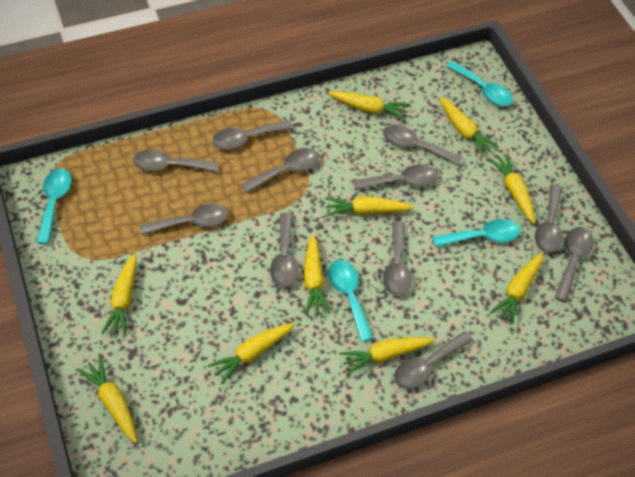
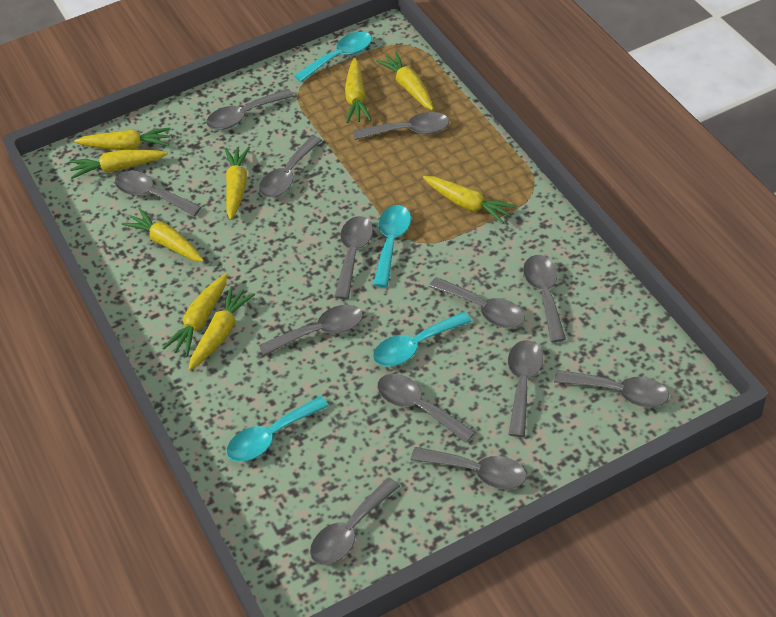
grey spoon: 11 -> 13
yellow carrot: 10 -> 9

